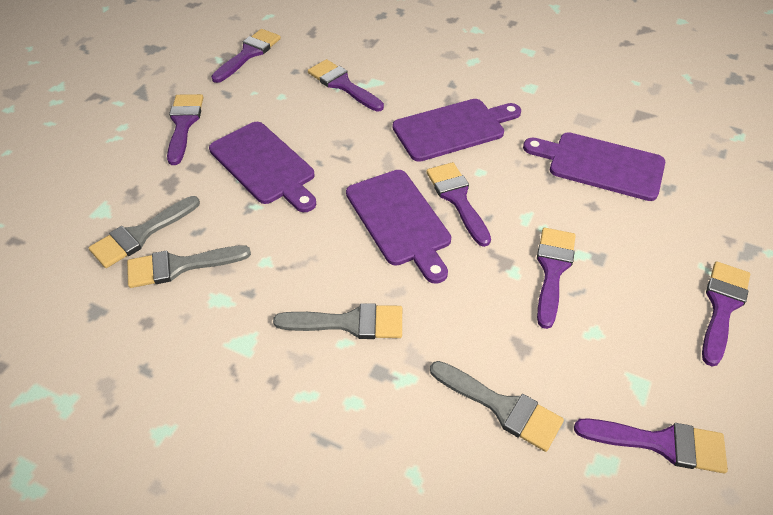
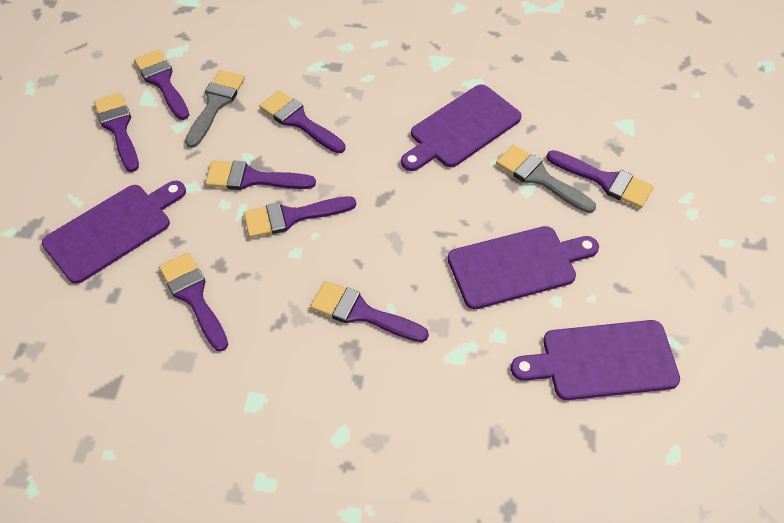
grey brush: 4 -> 2
purple brush: 7 -> 8

